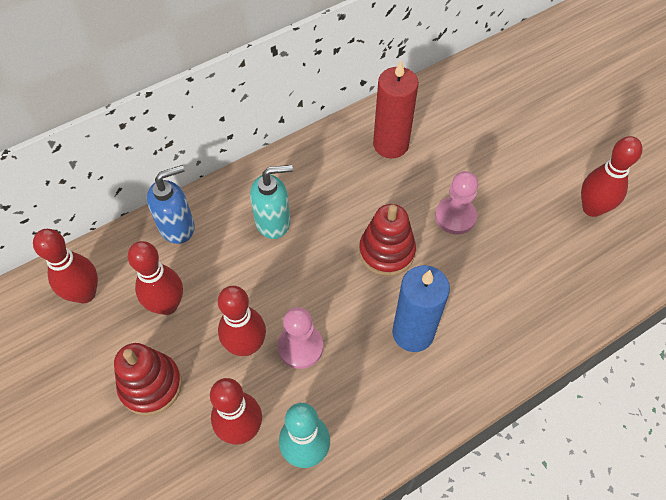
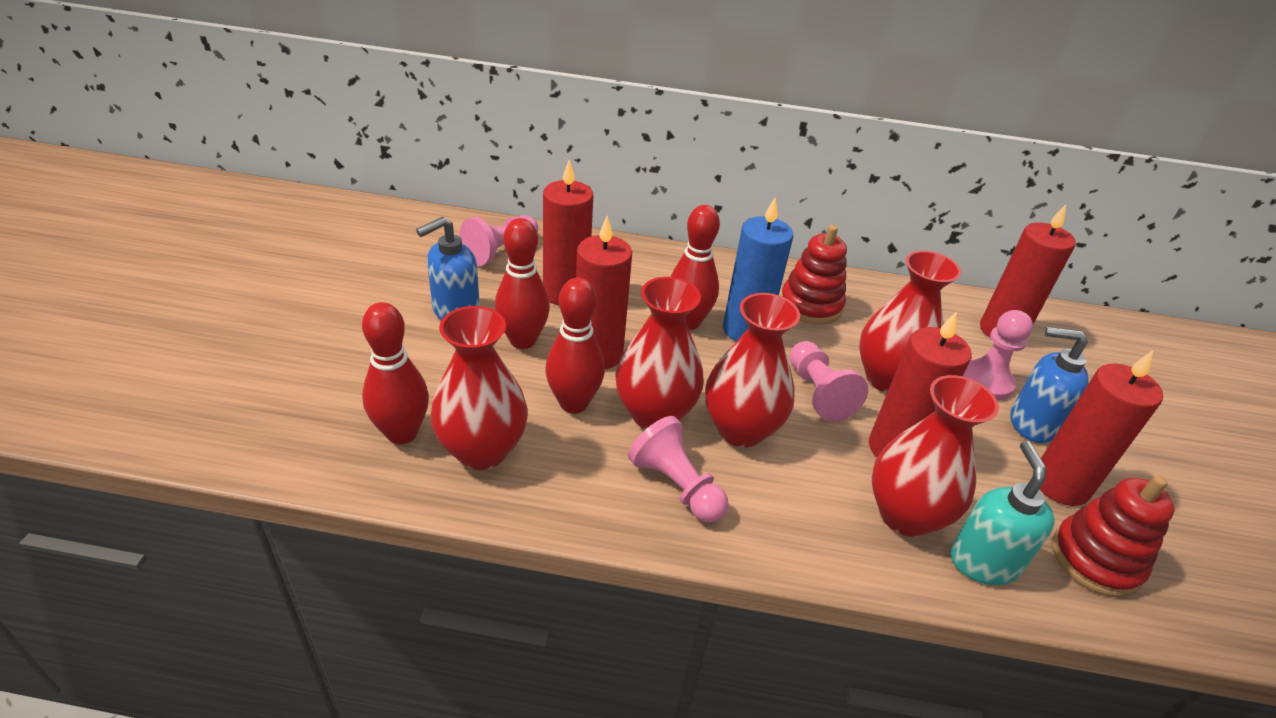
blue soap dispenser: 1 -> 2
pink pawn: 2 -> 4
red bowling pin: 5 -> 4
red candle: 1 -> 5
red vase: 0 -> 5
turquoise bowling pin: 1 -> 0

